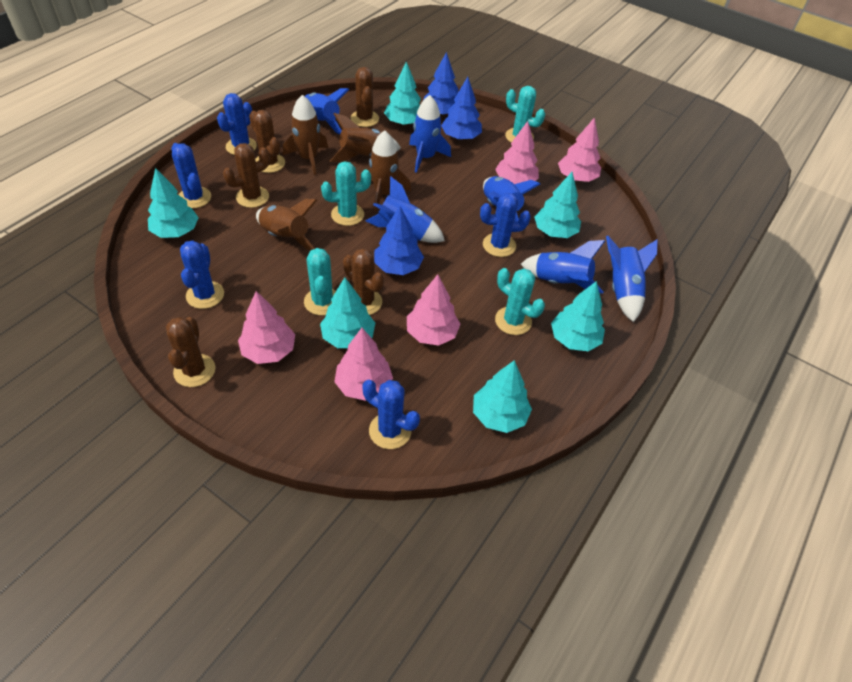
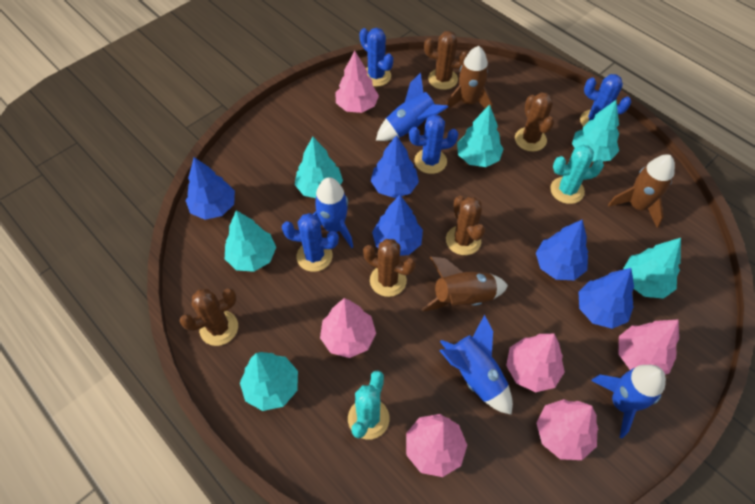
blue cactus: 5 -> 4
blue rocket: 6 -> 4
blue tree: 3 -> 5
brown rocket: 4 -> 3
pink tree: 5 -> 6
turquoise cactus: 4 -> 2

